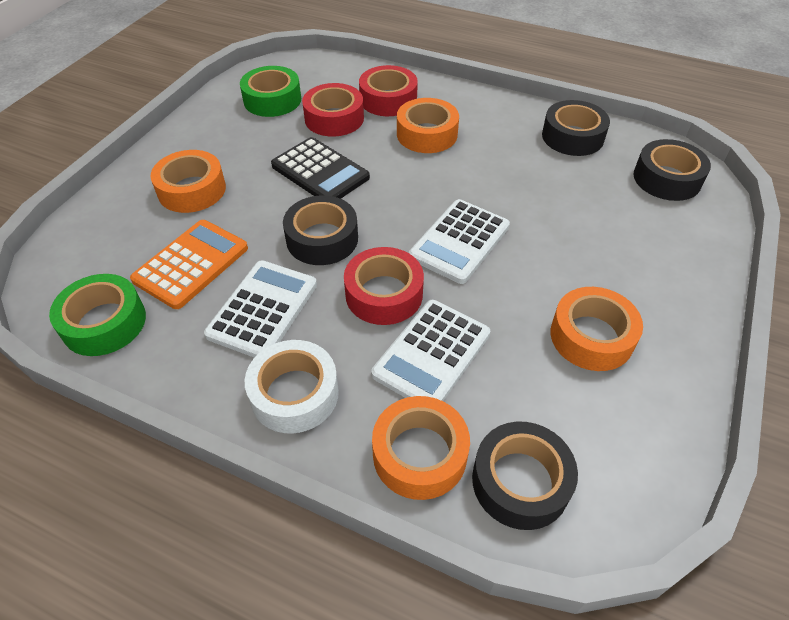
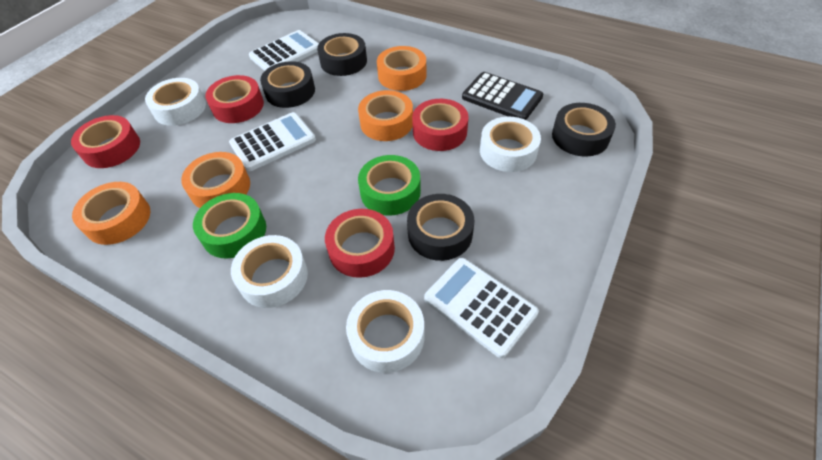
orange calculator: 1 -> 0
red tape: 3 -> 4
white tape: 1 -> 4

